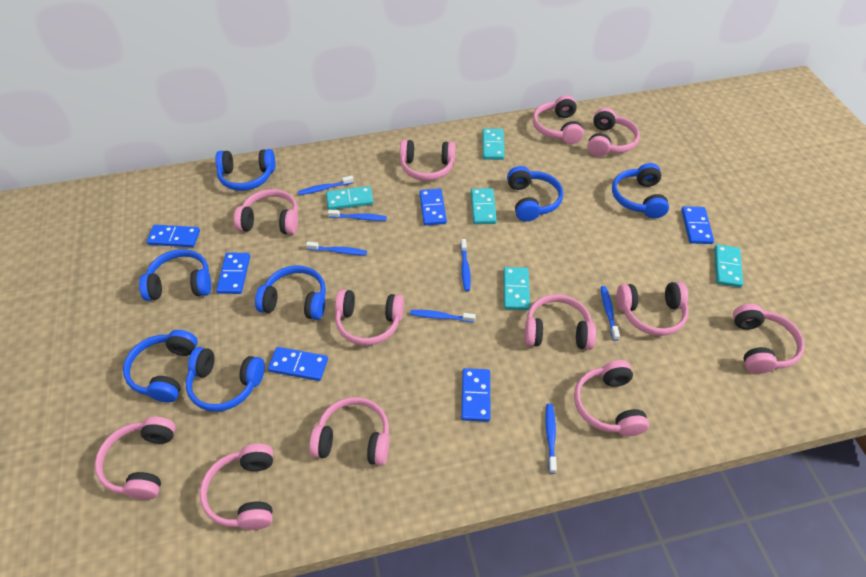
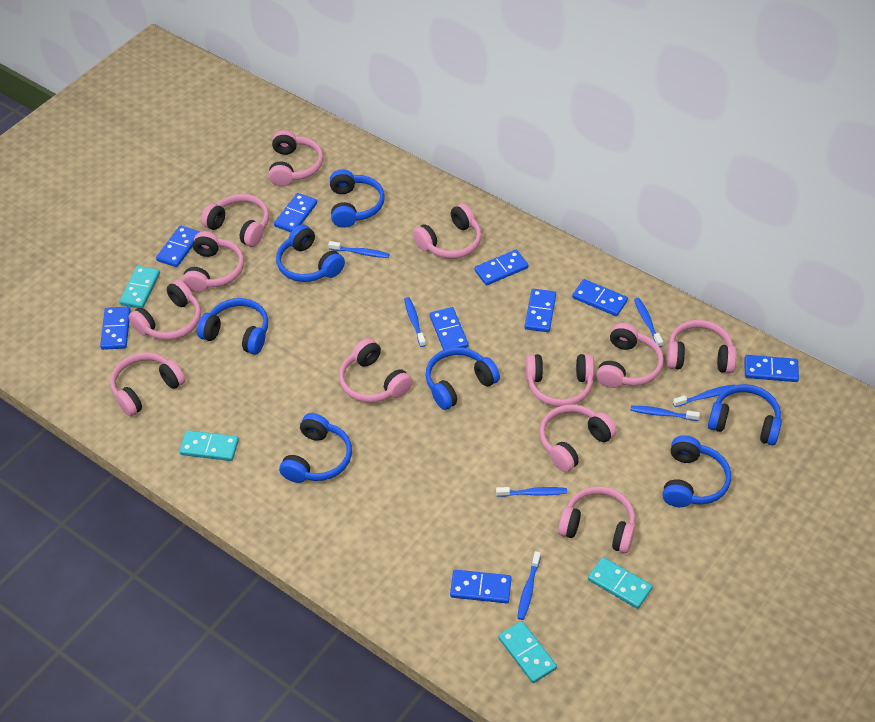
blue domino: 6 -> 9
turquoise domino: 5 -> 4

